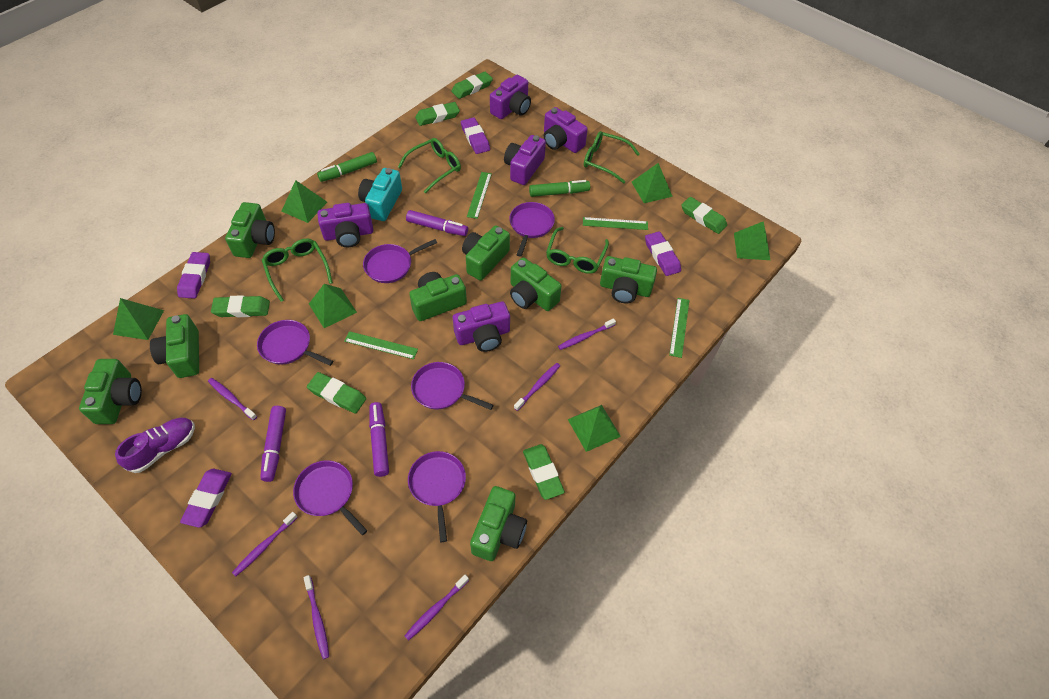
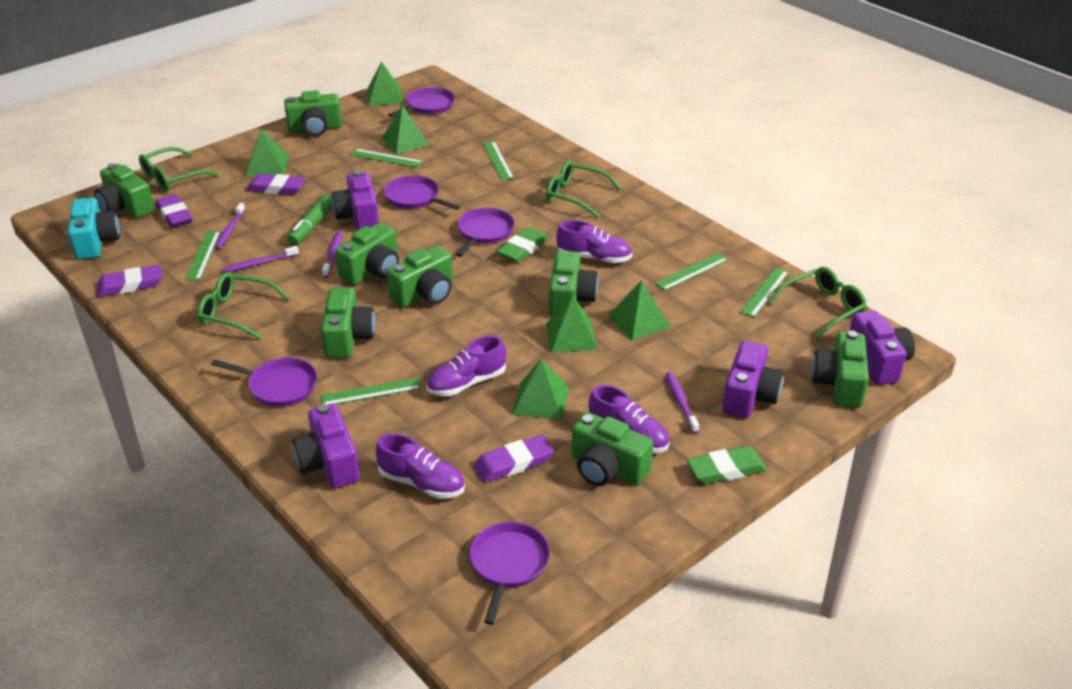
green eraser: 6 -> 2
green marker: 2 -> 1
green ruler: 4 -> 6
purple camera: 5 -> 4
purple marker: 3 -> 0
purple pan: 6 -> 5
purple shoe: 1 -> 4
purple toothbrush: 6 -> 4

